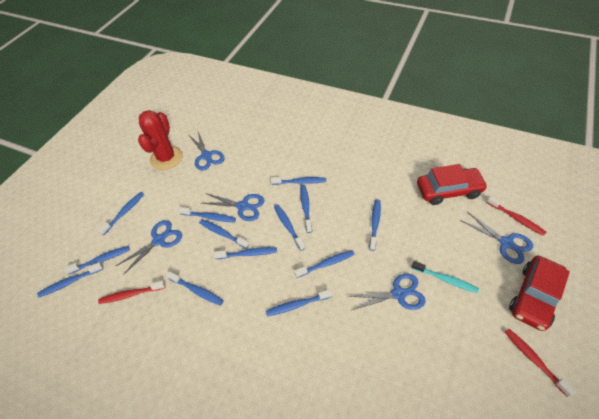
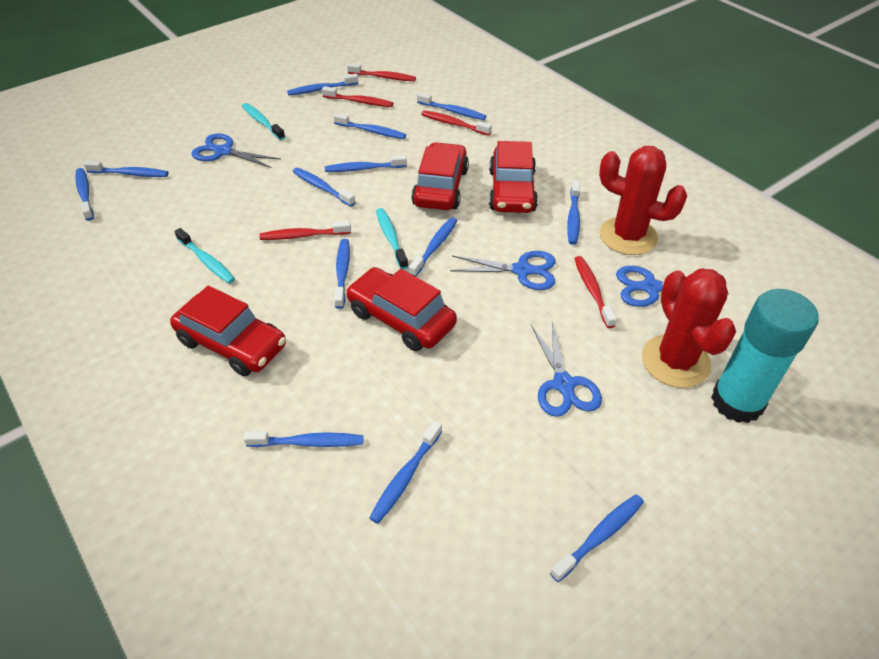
blue scissors: 5 -> 4
red cactus: 1 -> 2
red car: 2 -> 4
red toothbrush: 3 -> 5
turquoise glue stick: 0 -> 1
turquoise toothbrush: 1 -> 3

